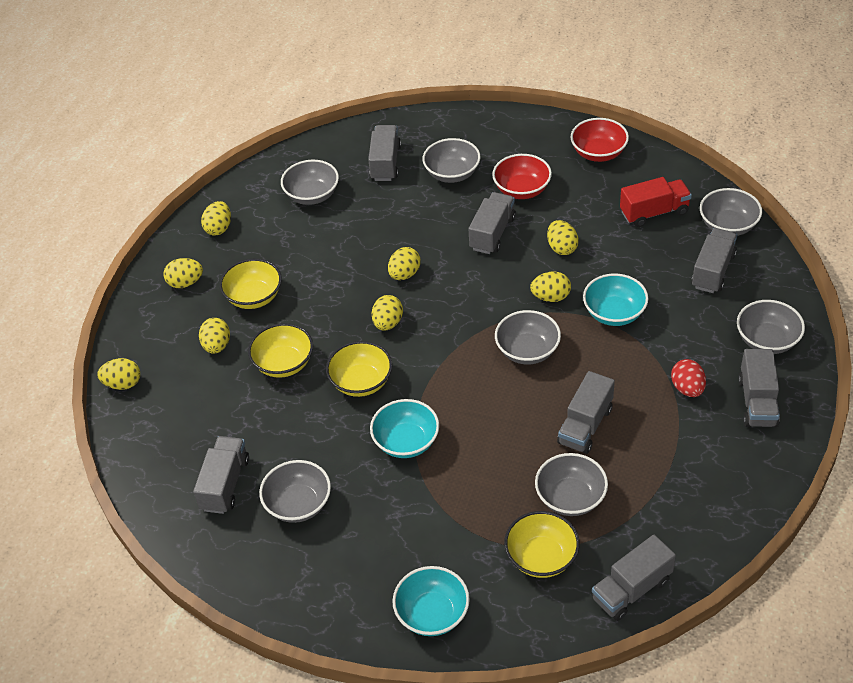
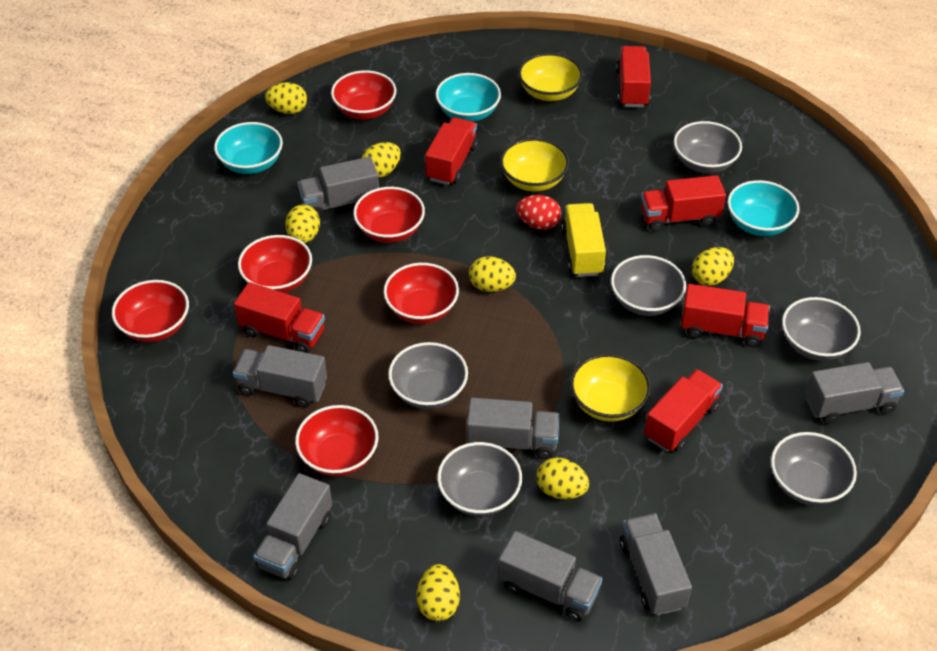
grey bowl: 7 -> 6
red bowl: 2 -> 6
red truck: 1 -> 6
yellow bowl: 4 -> 3
yellow egg: 8 -> 7
yellow truck: 0 -> 1

